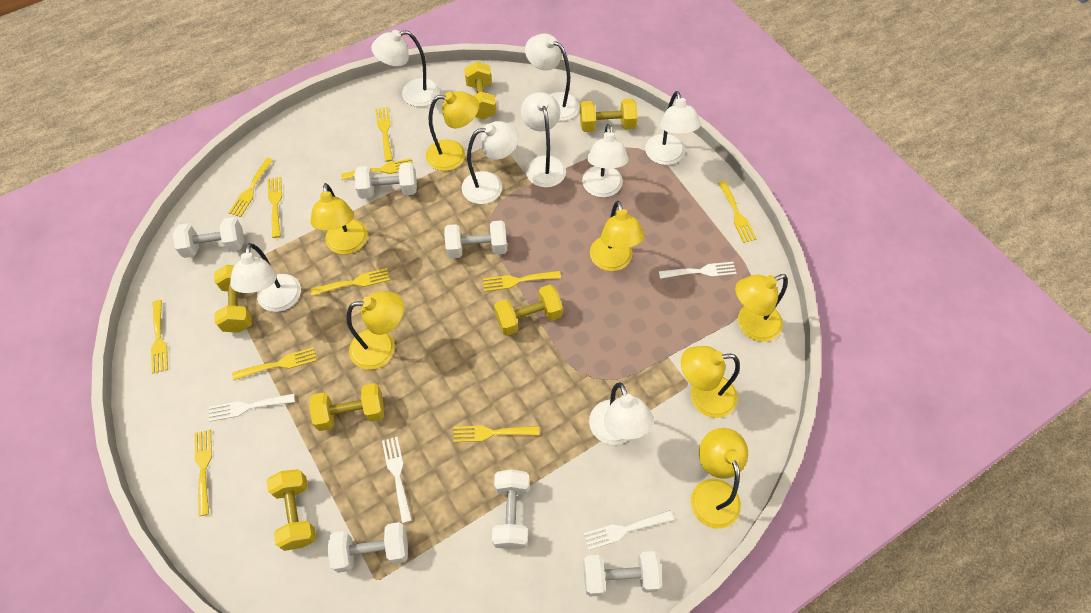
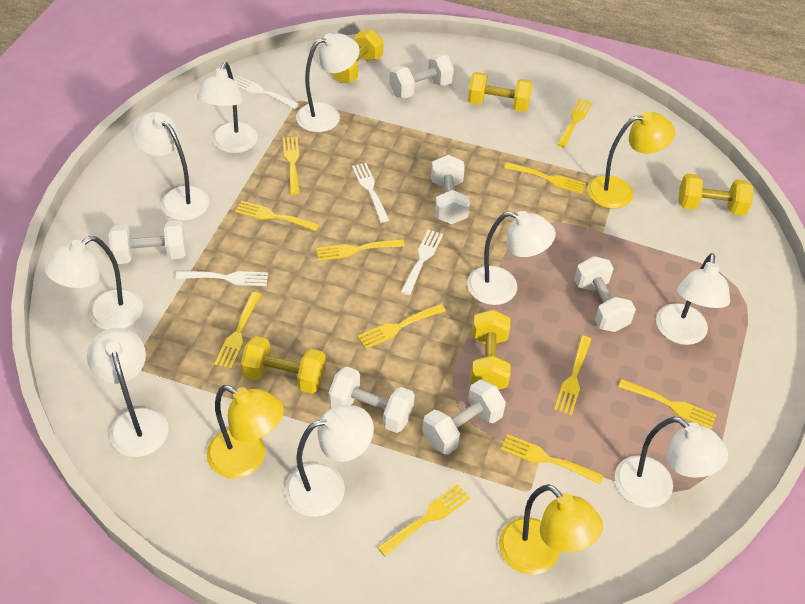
white lamp: 8 -> 9
yellow dumbbell: 6 -> 5
yellow lamp: 7 -> 3

